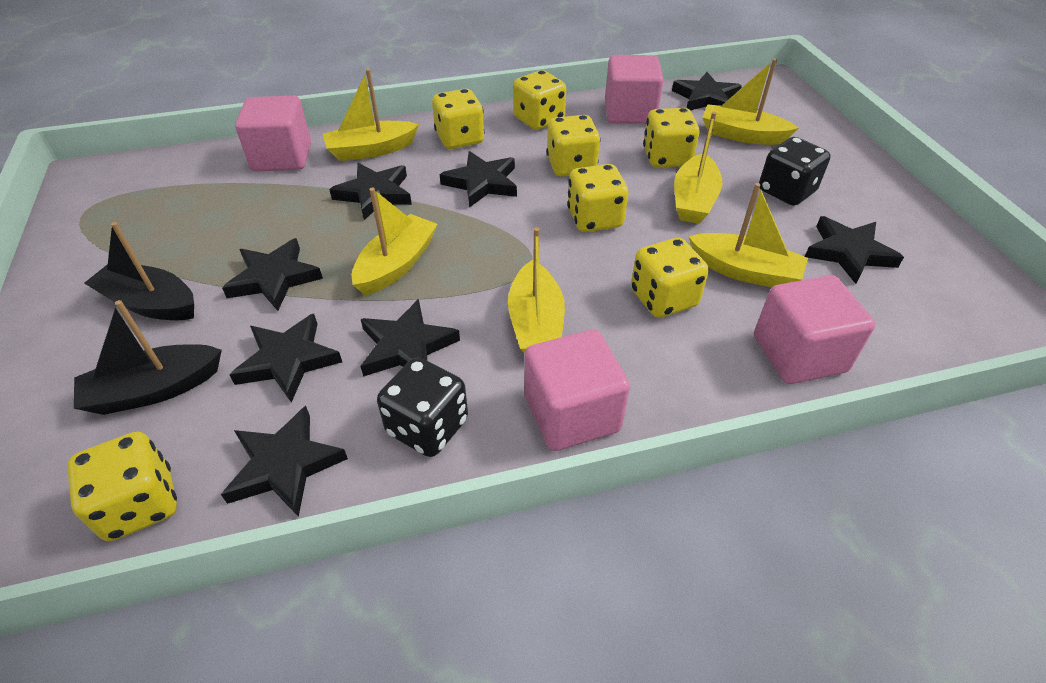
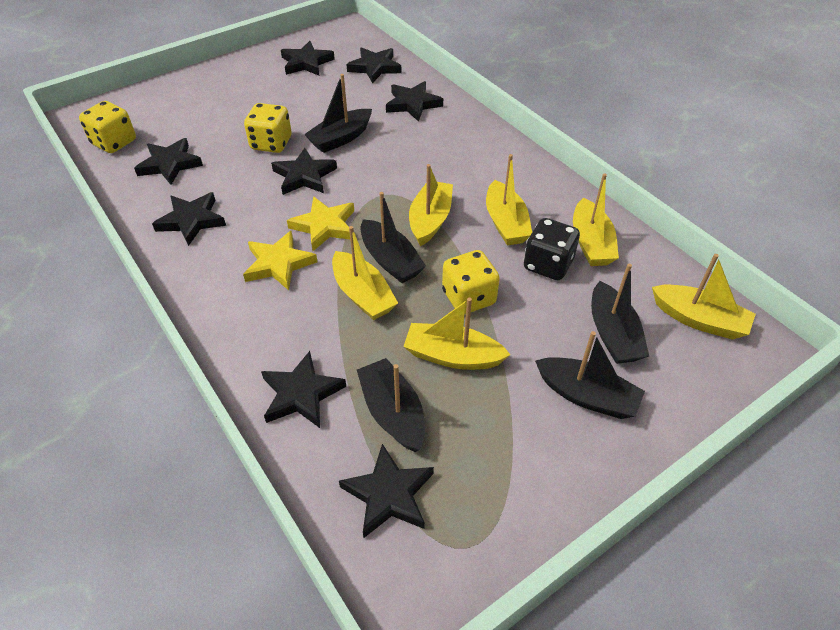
black boat: 2 -> 5
black dice: 2 -> 1
pink cube: 4 -> 0
yellow dice: 7 -> 3
yellow star: 0 -> 2

